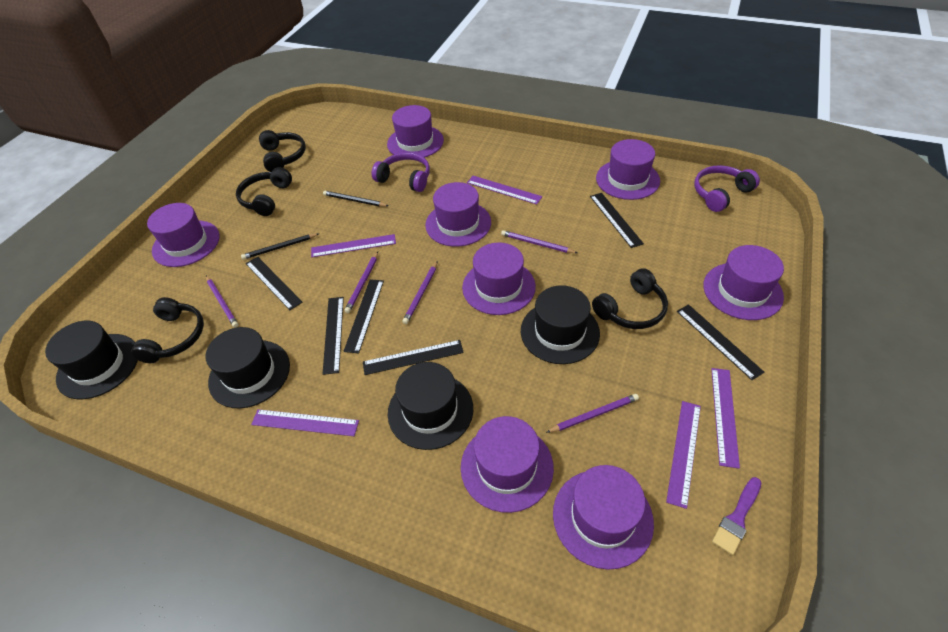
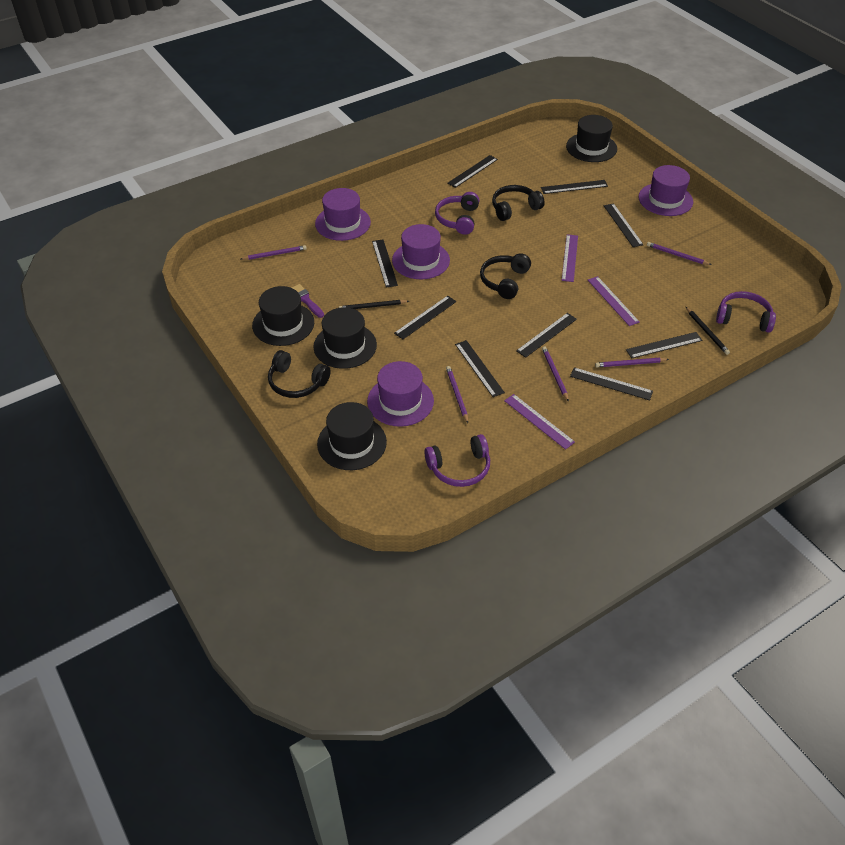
black headphones: 4 -> 3
black ruler: 6 -> 9
purple hat: 8 -> 4
purple headphones: 2 -> 3
purple ruler: 5 -> 3

